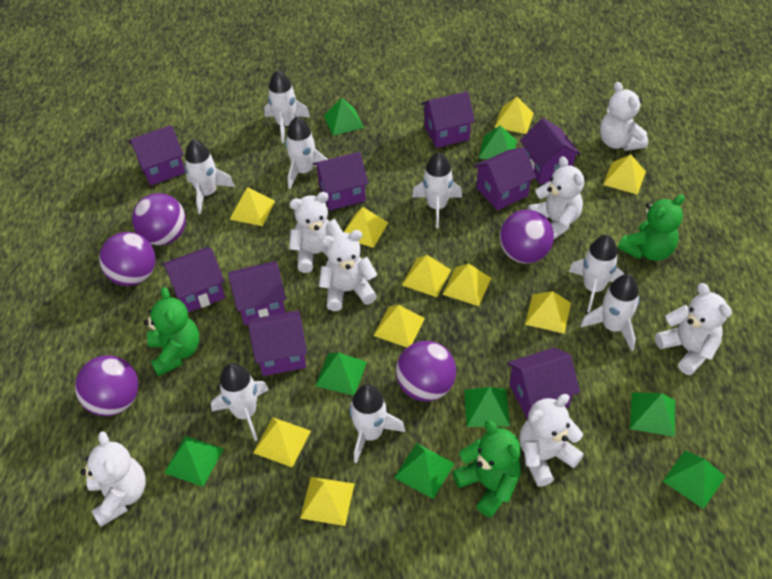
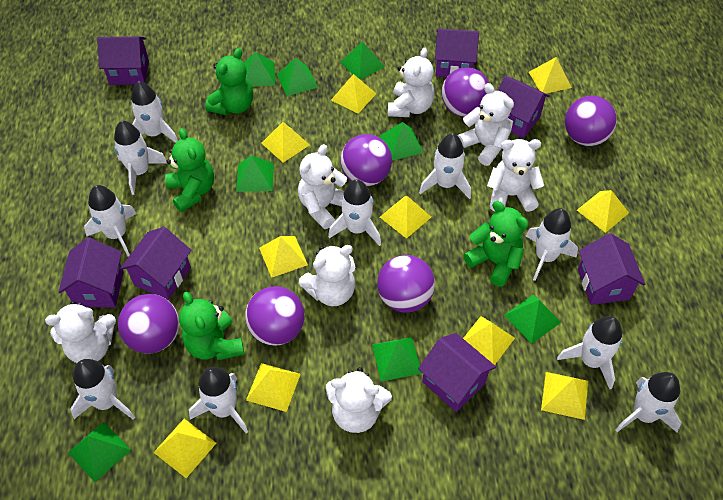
green teddy bear: 3 -> 4
purple ball: 5 -> 6
purple house: 9 -> 7
white rocket: 8 -> 10

